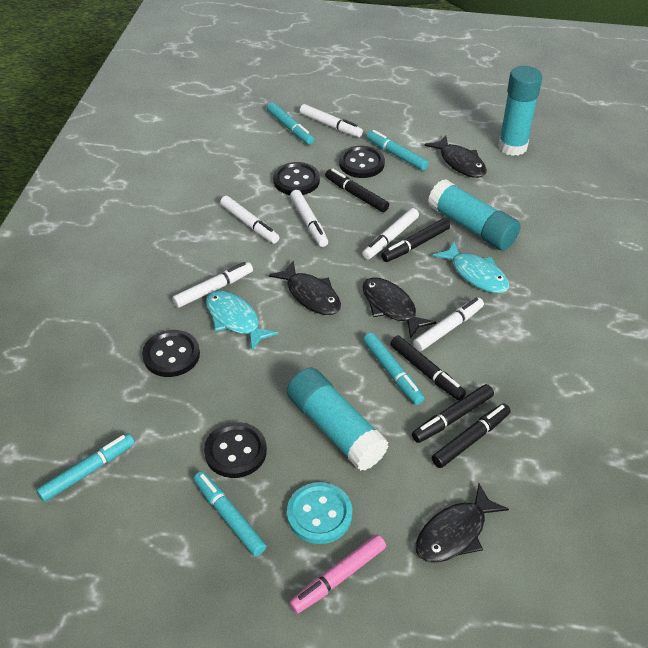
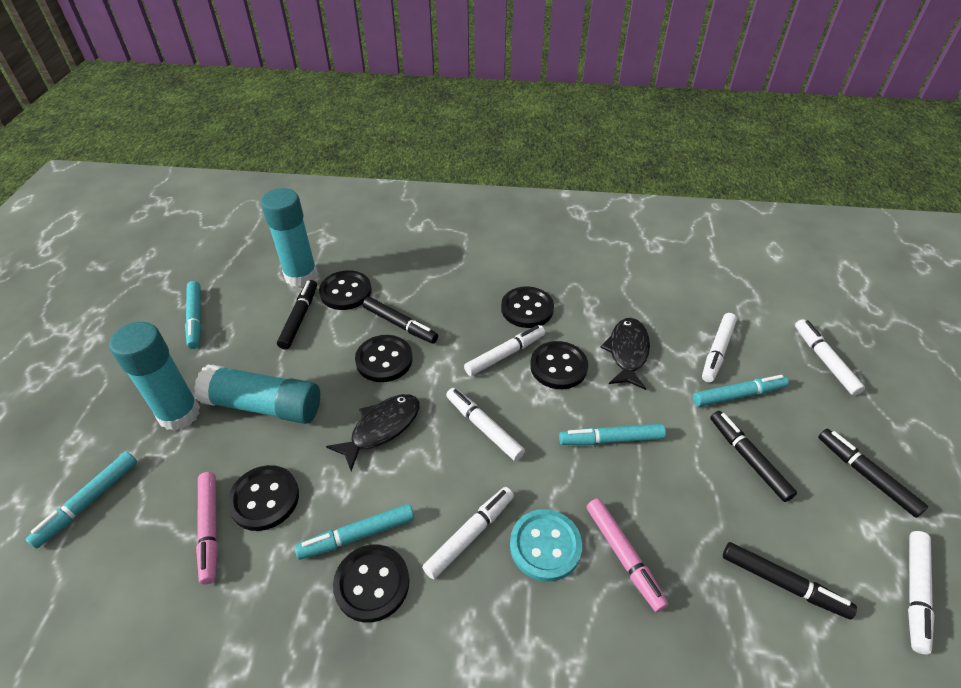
black button: 4 -> 6
black fish: 4 -> 2
pink marker: 1 -> 2
turquoise fish: 2 -> 0

